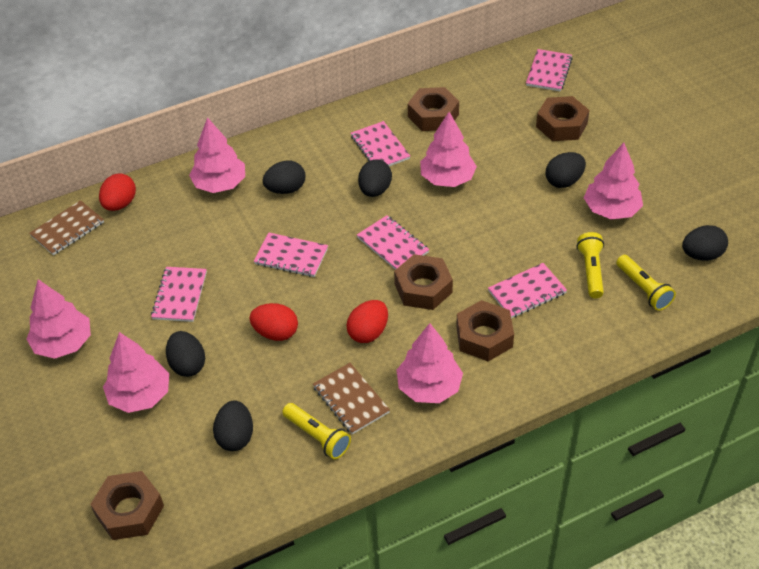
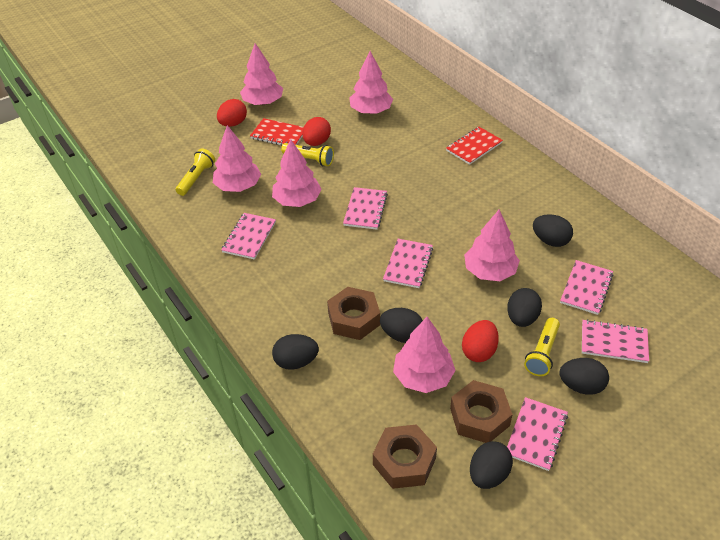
brown notebook: 2 -> 0
brown nut: 5 -> 3
red notebook: 0 -> 2

